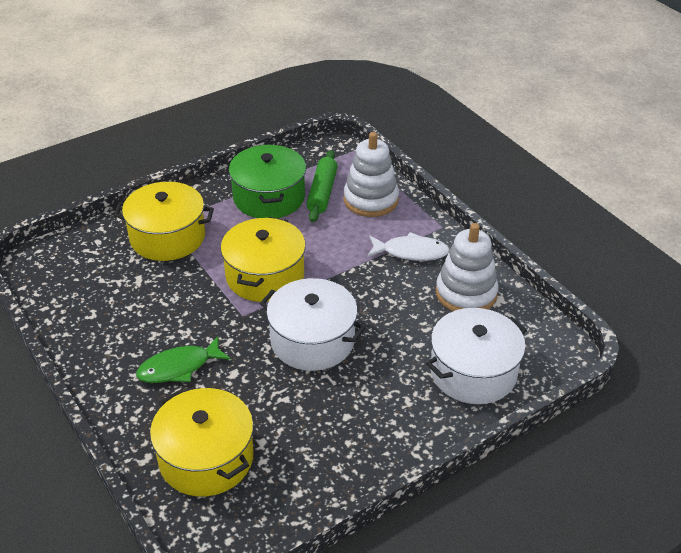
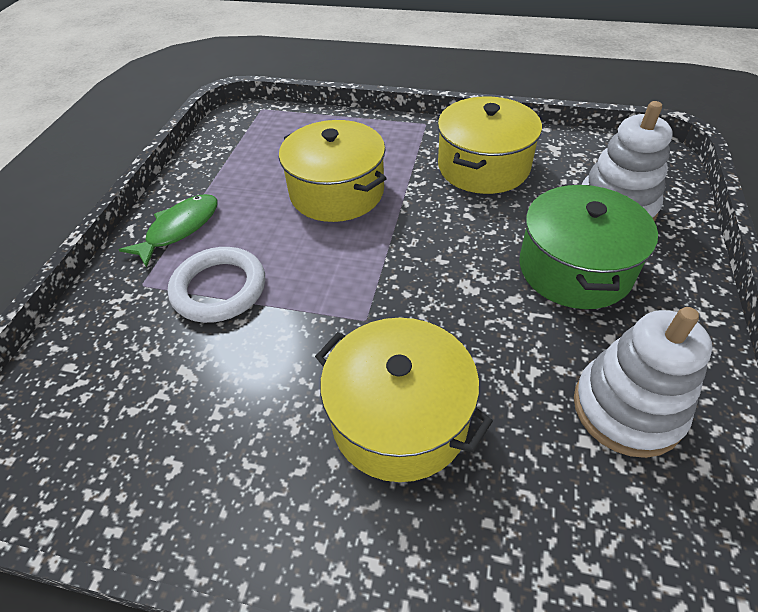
green rolling pin: 1 -> 0
white fish: 1 -> 0
white pot: 2 -> 0
white ring: 0 -> 1

